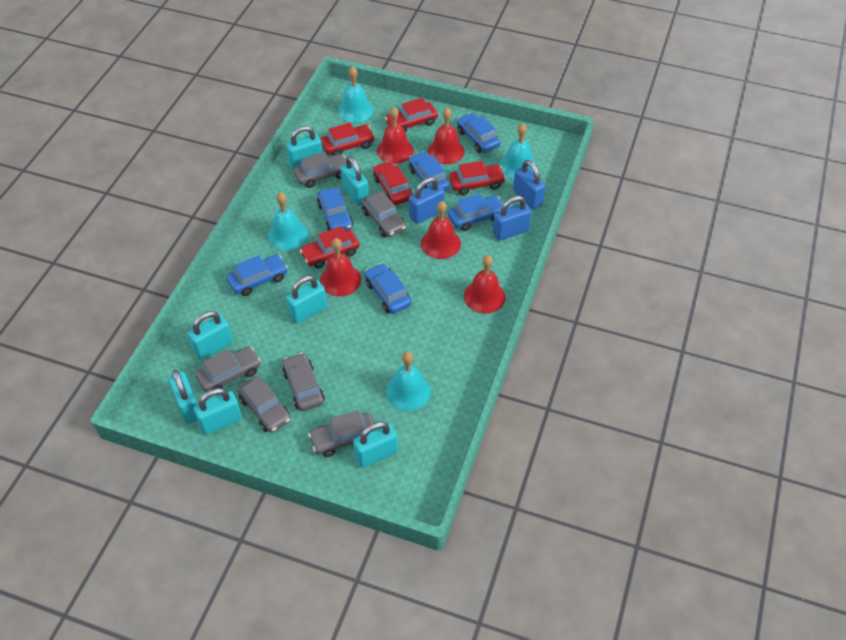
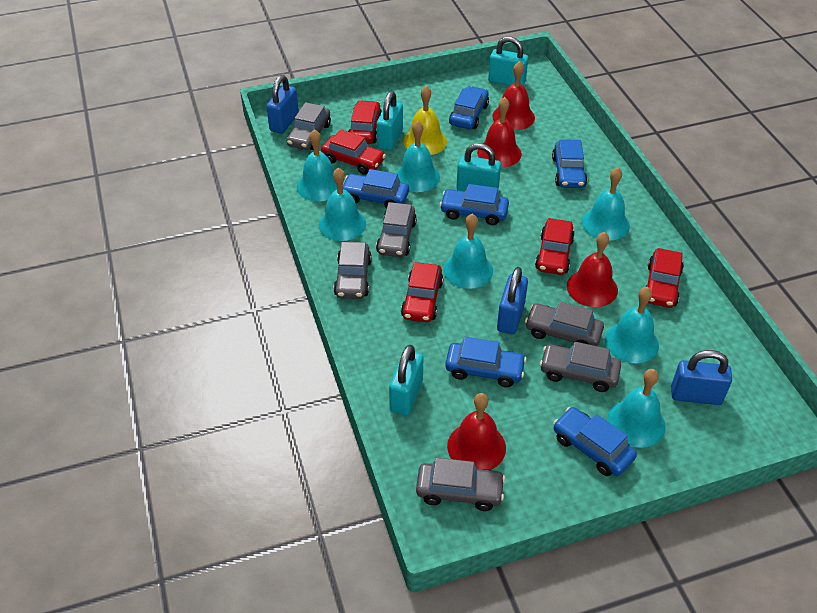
red bell: 5 -> 4
turquoise bell: 4 -> 7
turquoise padlock: 7 -> 4
yellow bell: 0 -> 1

